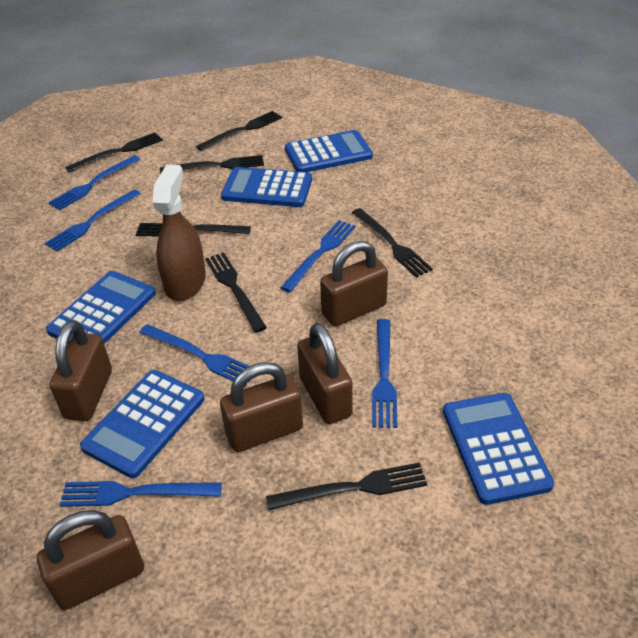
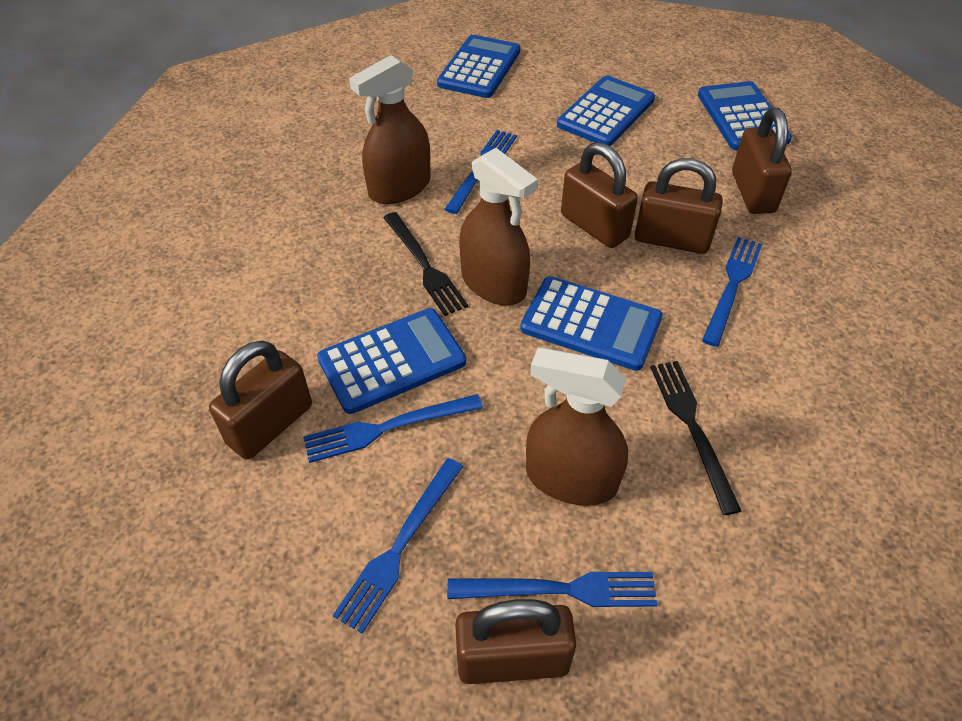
black fork: 7 -> 2
blue fork: 6 -> 5
brown spray bottle: 1 -> 3

